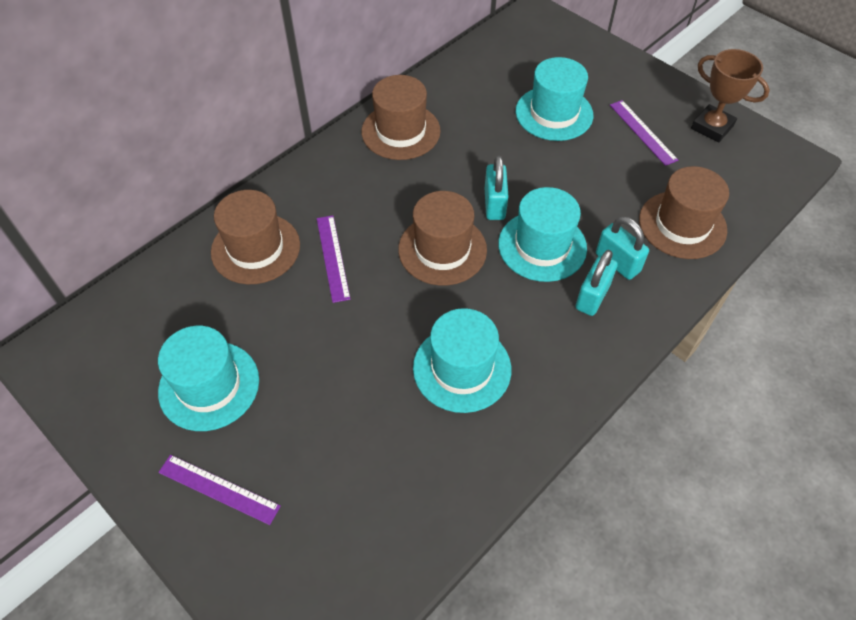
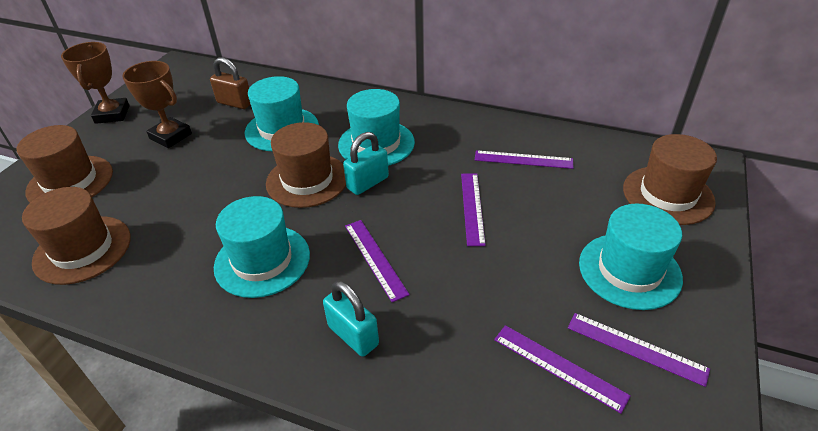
brown padlock: 0 -> 1
brown trophy: 1 -> 2
purple ruler: 3 -> 5
turquoise padlock: 3 -> 2

